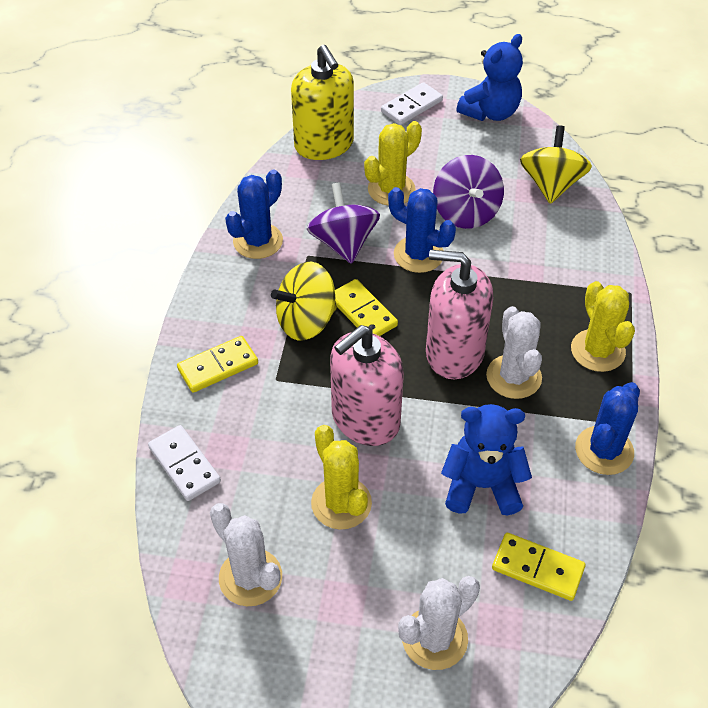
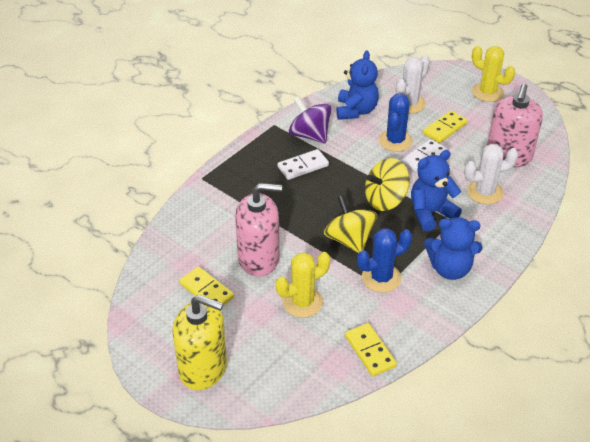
blue cactus: 3 -> 2
blue teddy bear: 2 -> 3
purple spinning top: 2 -> 1
white cactus: 3 -> 2
yellow cactus: 3 -> 2

